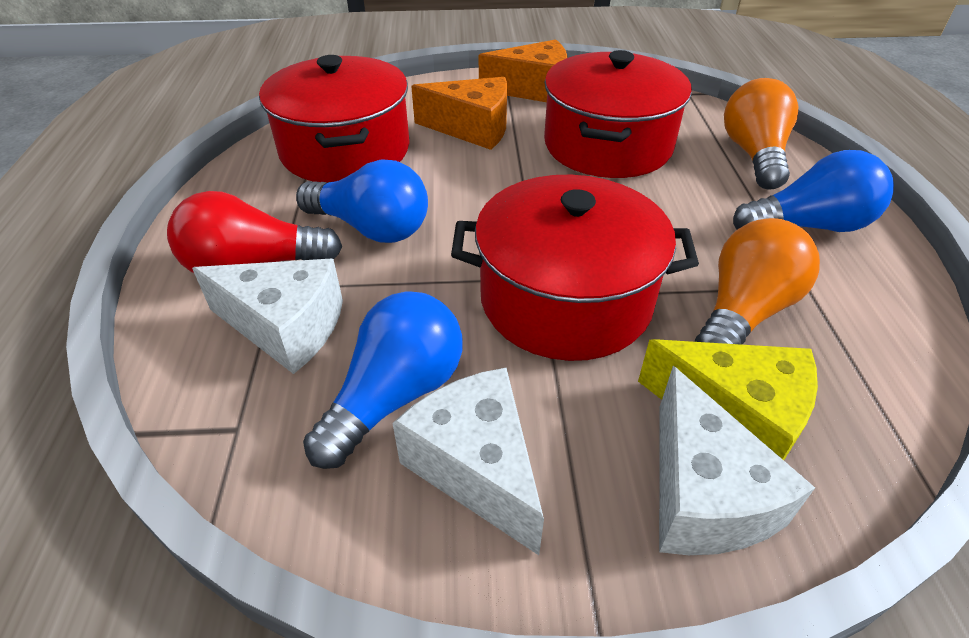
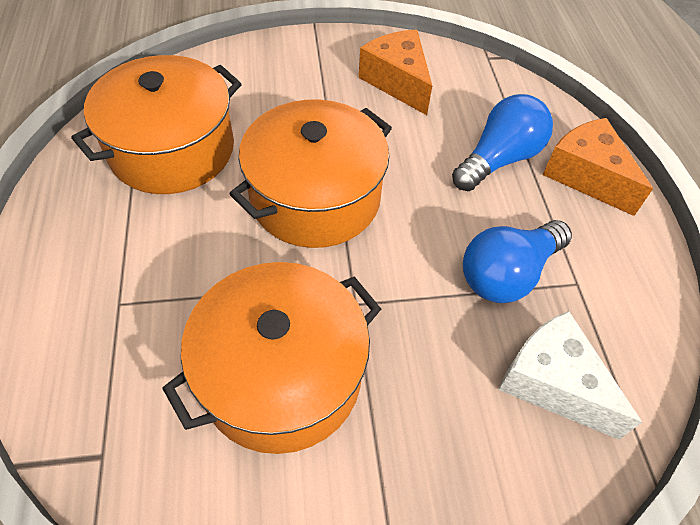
blue light bulb: 3 -> 2
orange light bulb: 2 -> 0
orange pot: 0 -> 3
red light bulb: 1 -> 0
red pot: 3 -> 0
white cheese: 3 -> 1
yellow cheese: 1 -> 0

